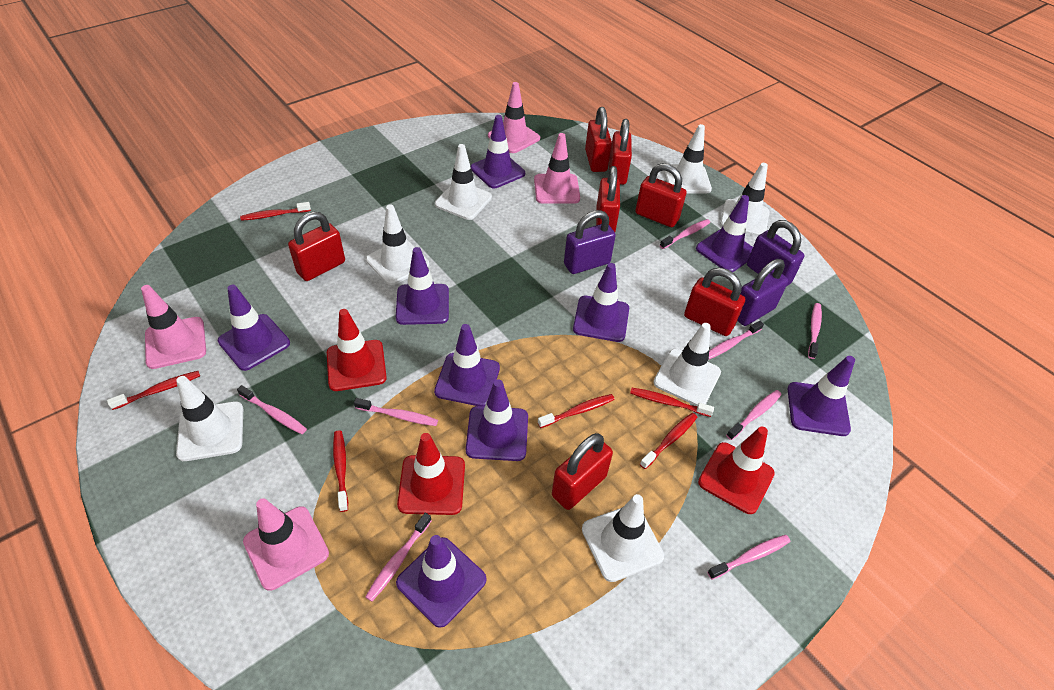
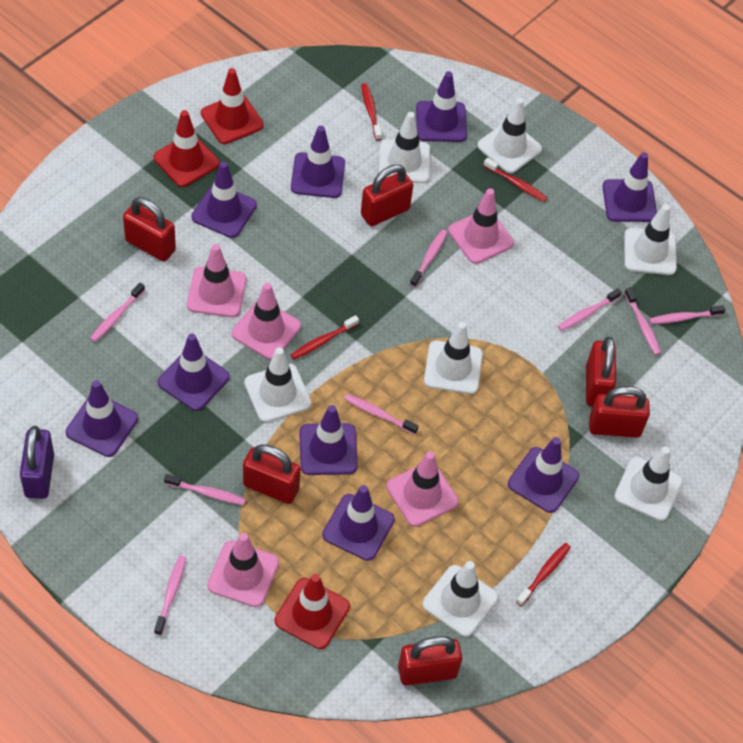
pink traffic cone: 4 -> 5
purple padlock: 3 -> 1
red padlock: 7 -> 6
red toothbrush: 6 -> 4

